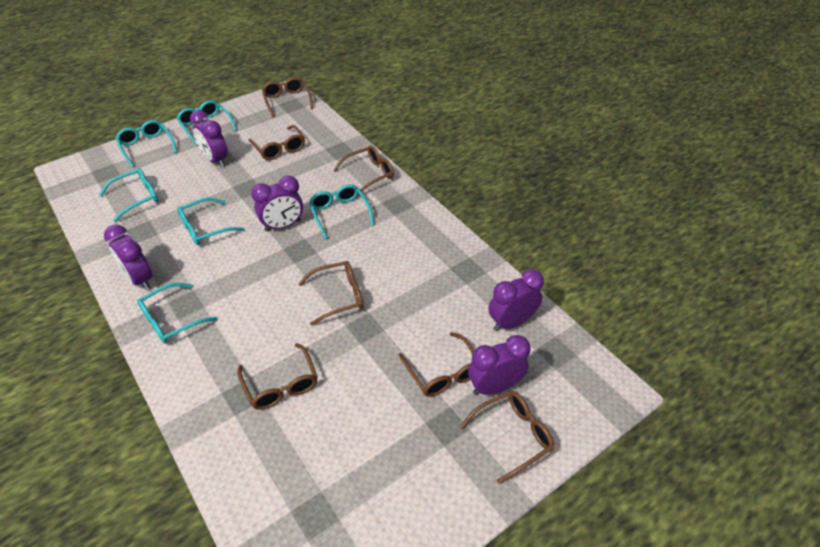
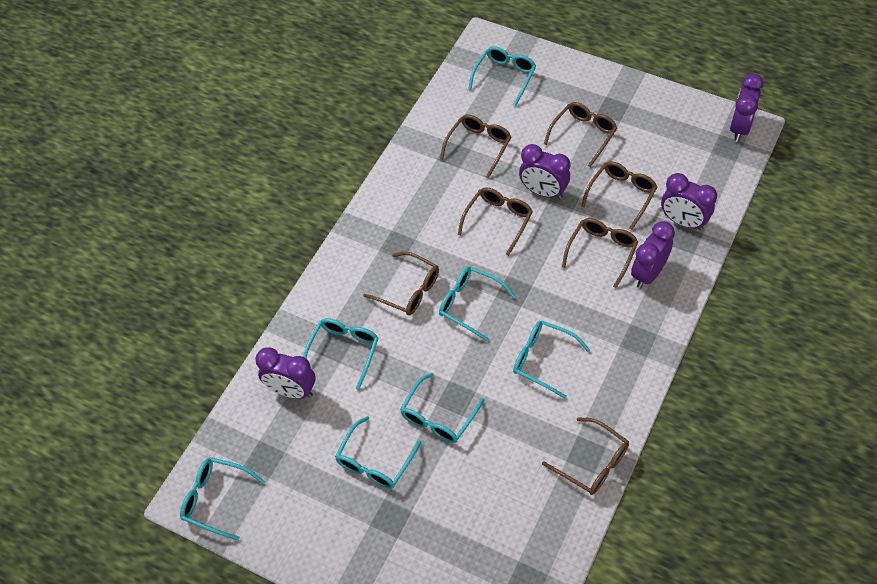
turquoise glasses: 6 -> 7

